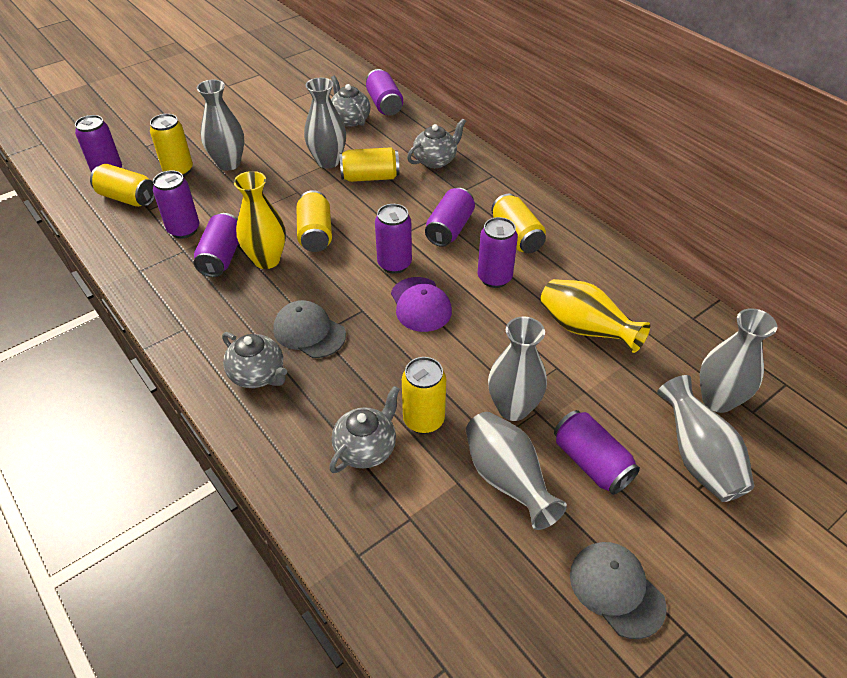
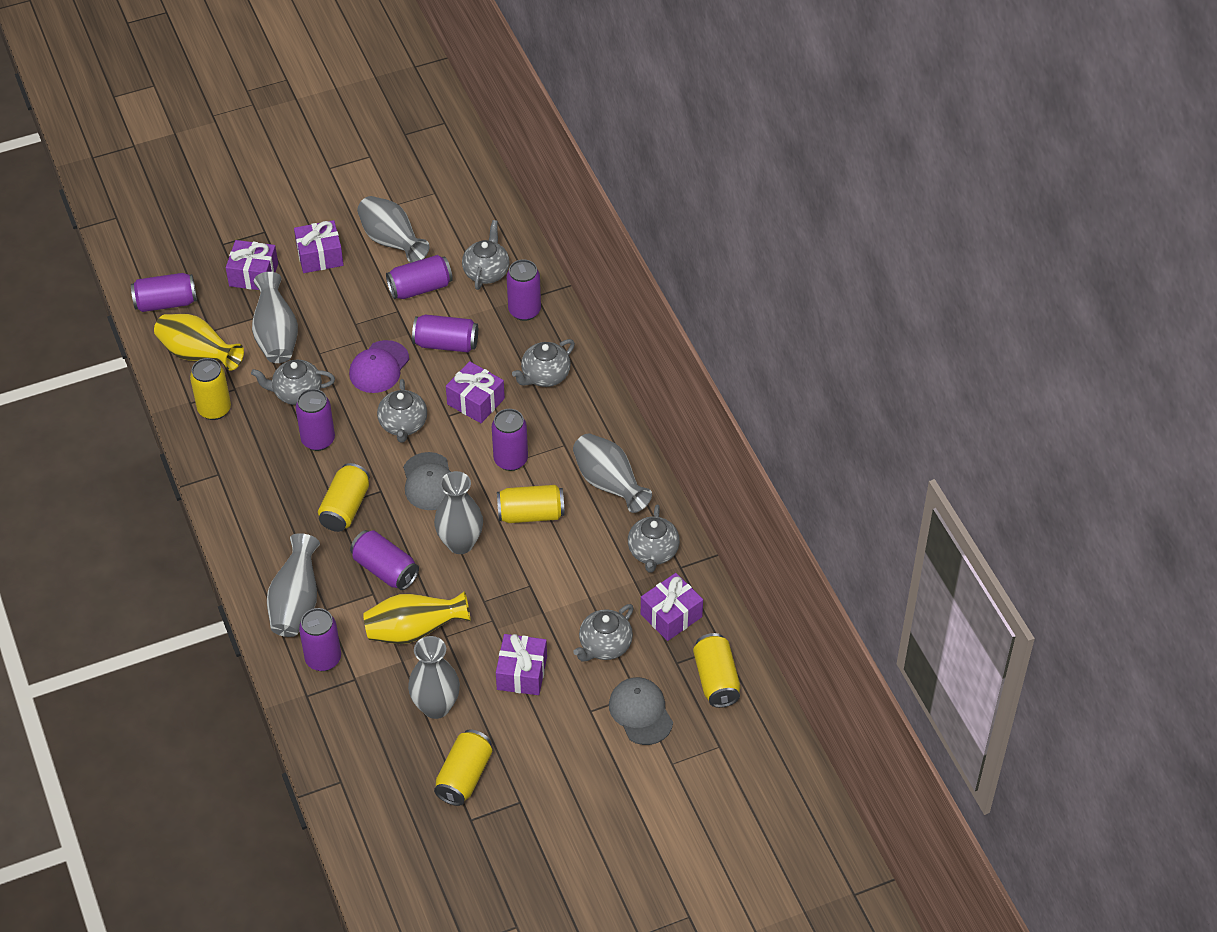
grey teapot: 4 -> 6
purple gift: 0 -> 5
yellow can: 6 -> 5

